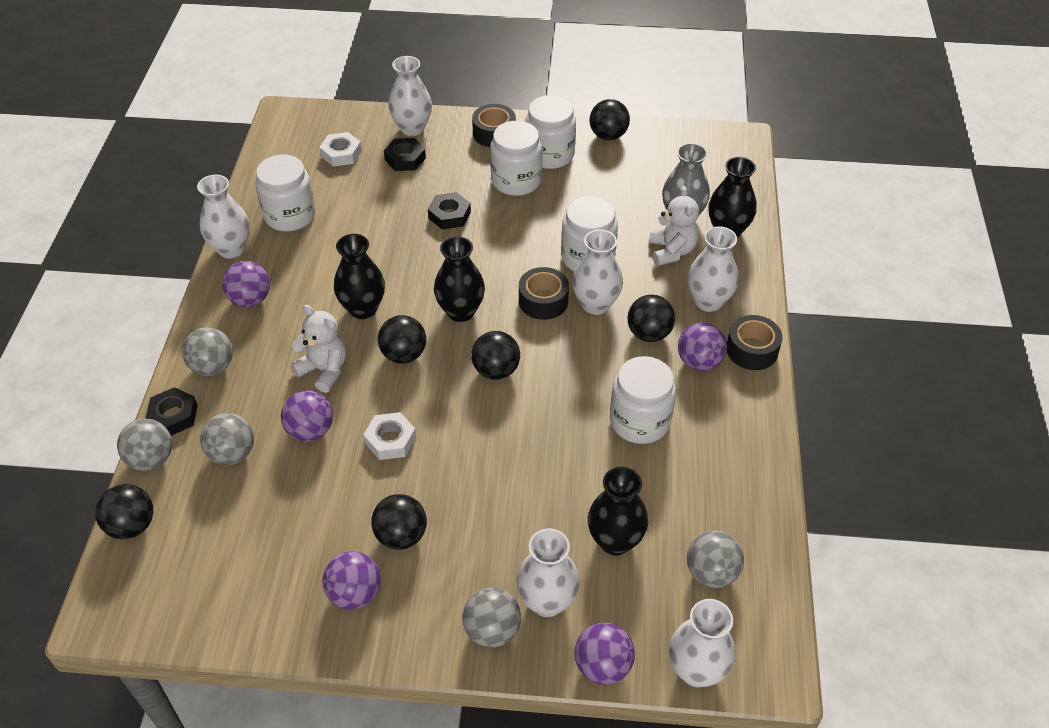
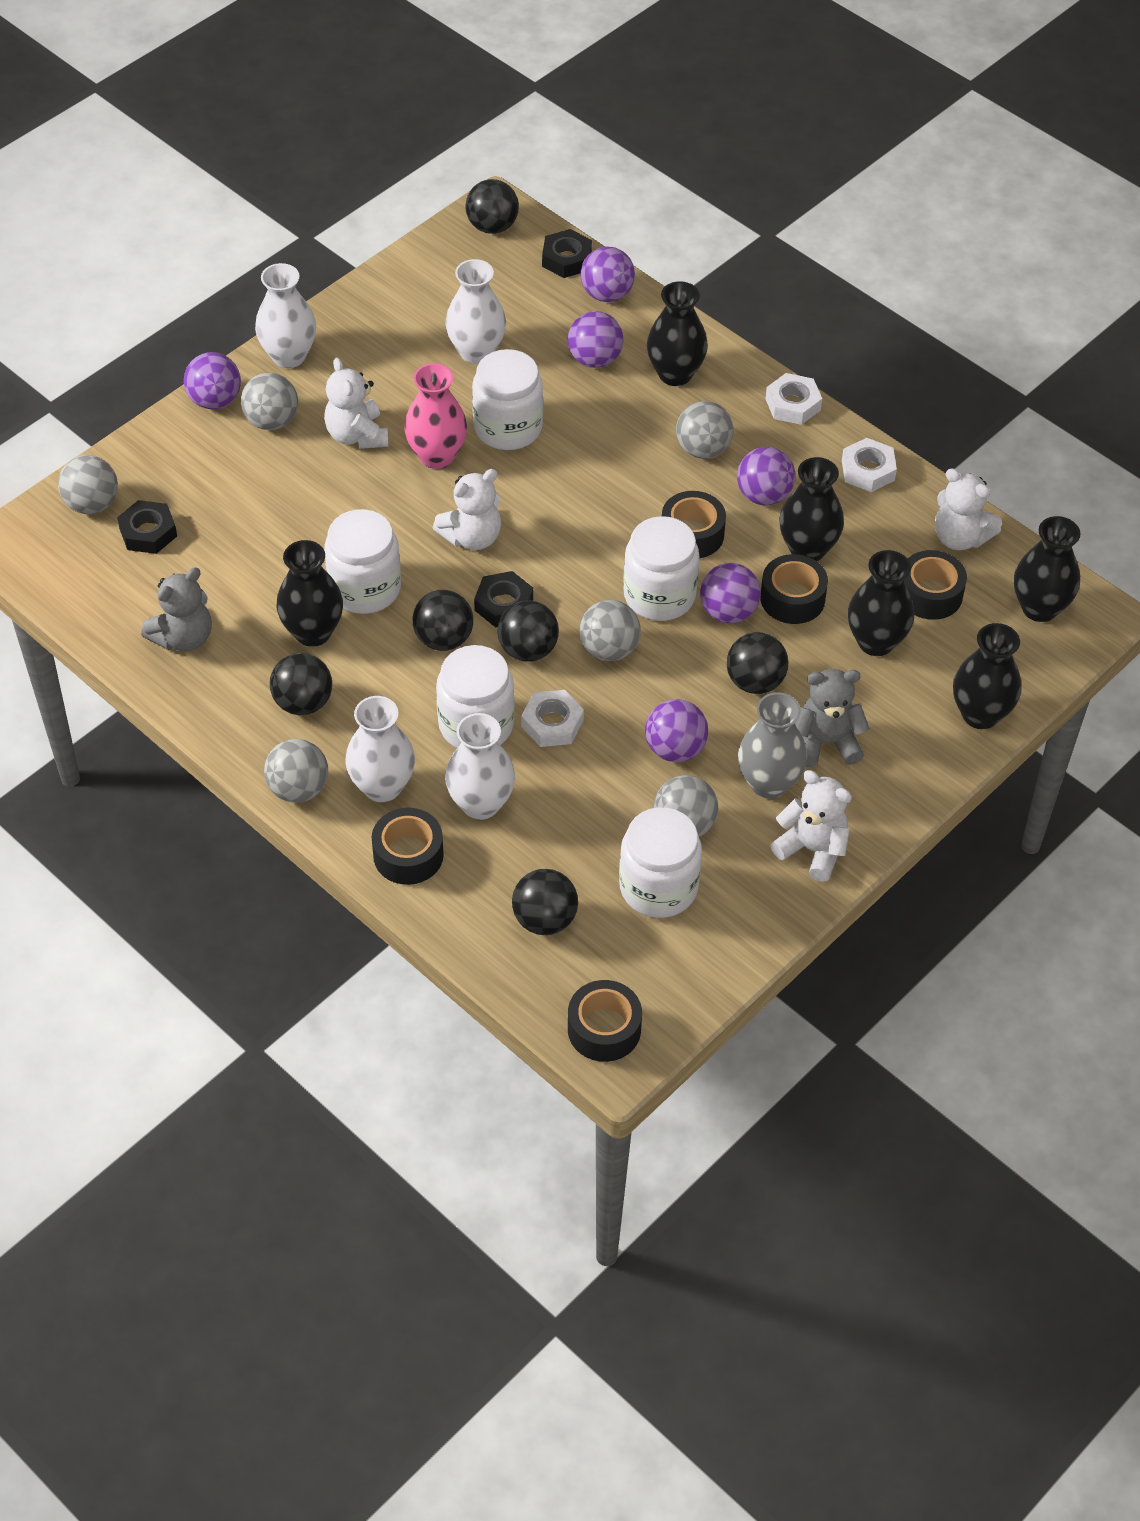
black tape: 3 -> 5
black vase: 4 -> 6
grey ball: 5 -> 6
grey teddy bear: 0 -> 2
pink vase: 0 -> 1
purple ball: 5 -> 6
white nut: 2 -> 3
white teddy bear: 2 -> 4
white vase: 6 -> 4

